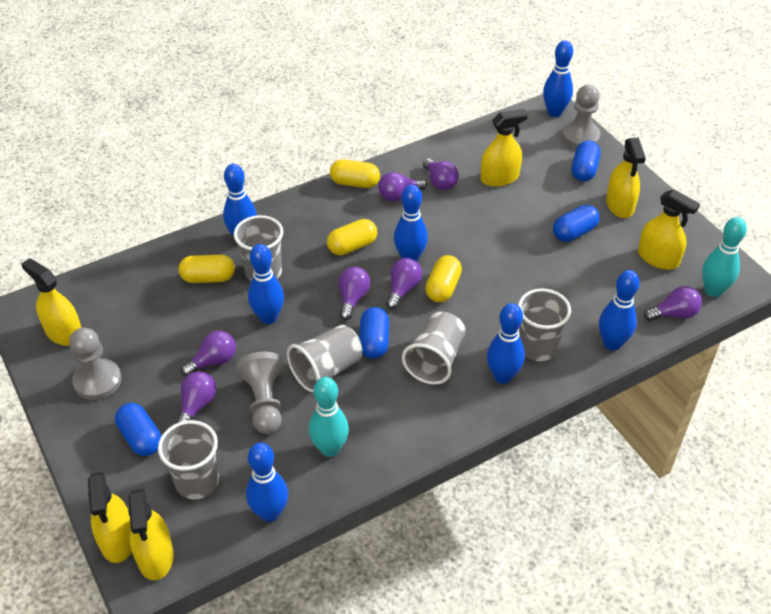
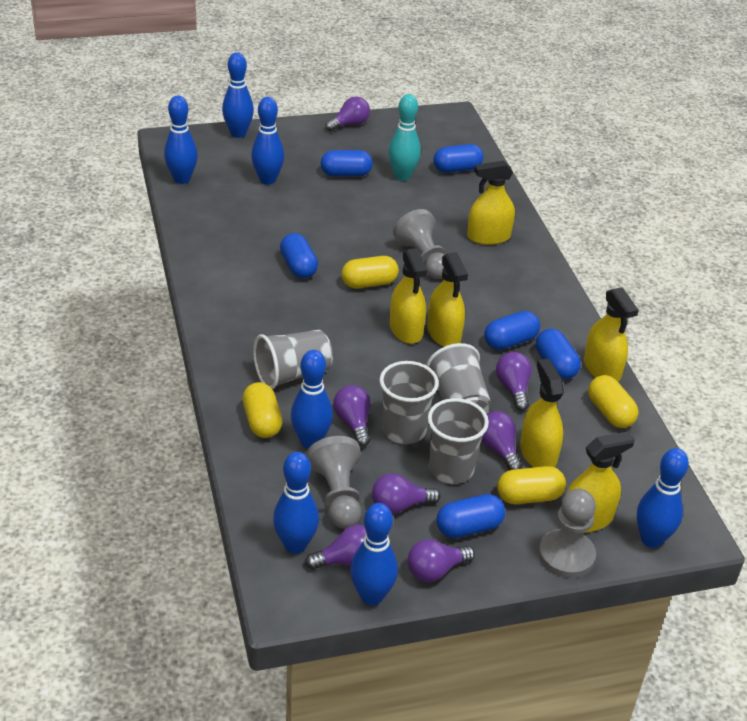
blue capsule: 4 -> 6
grey cup: 5 -> 4
turquoise bowling pin: 2 -> 1

